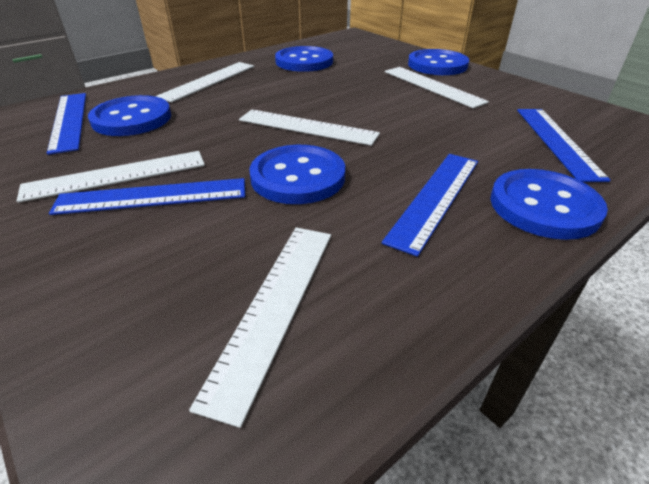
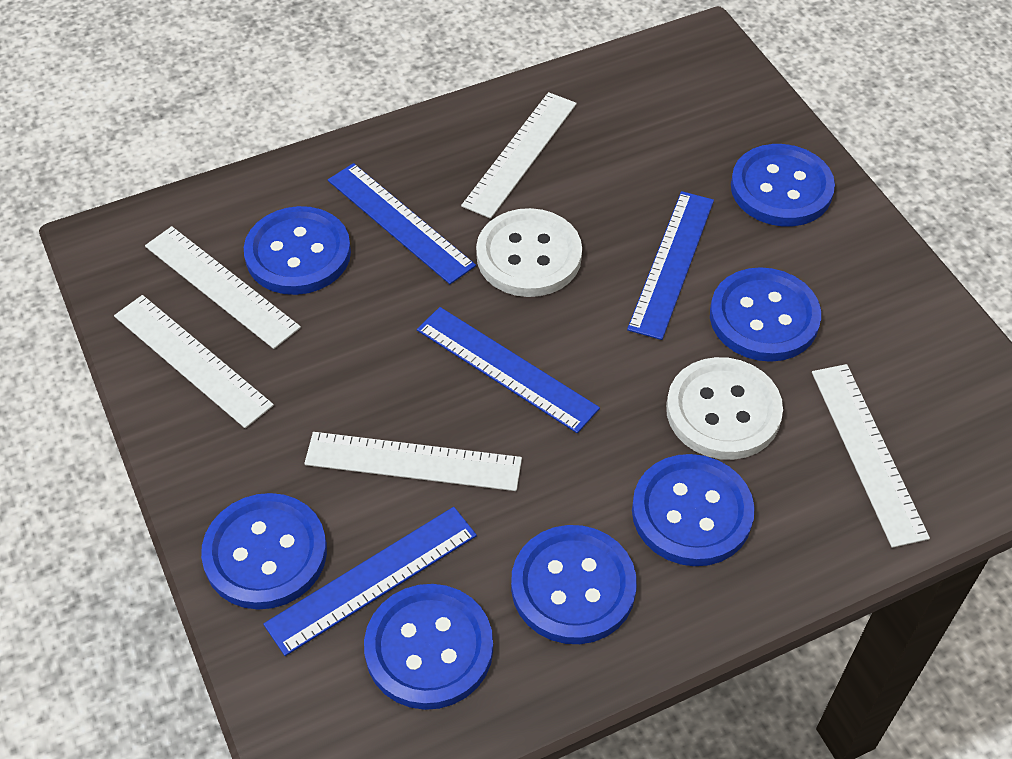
blue button: 5 -> 7
white button: 0 -> 2

